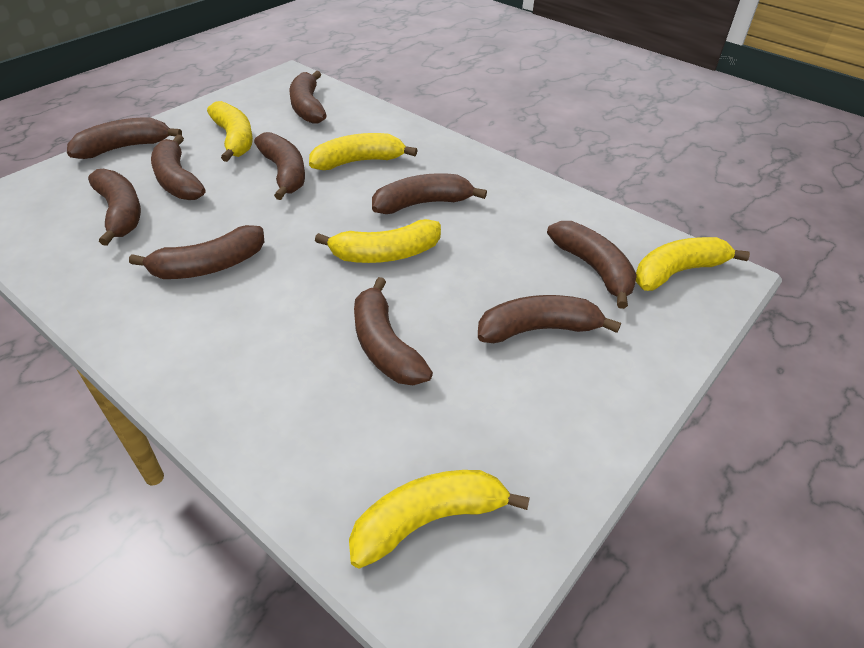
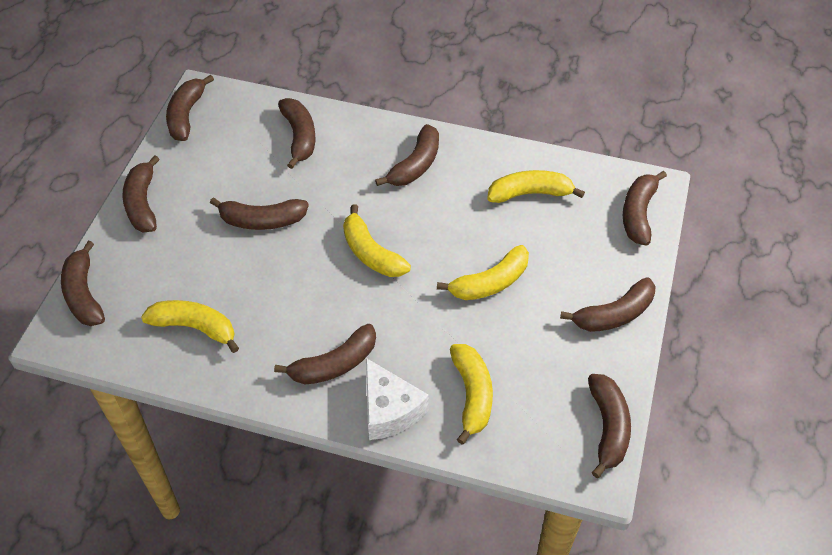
white cheese: 0 -> 1

